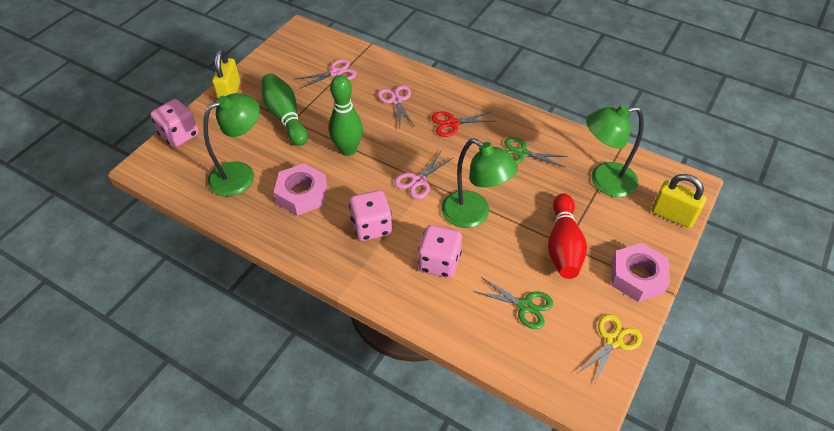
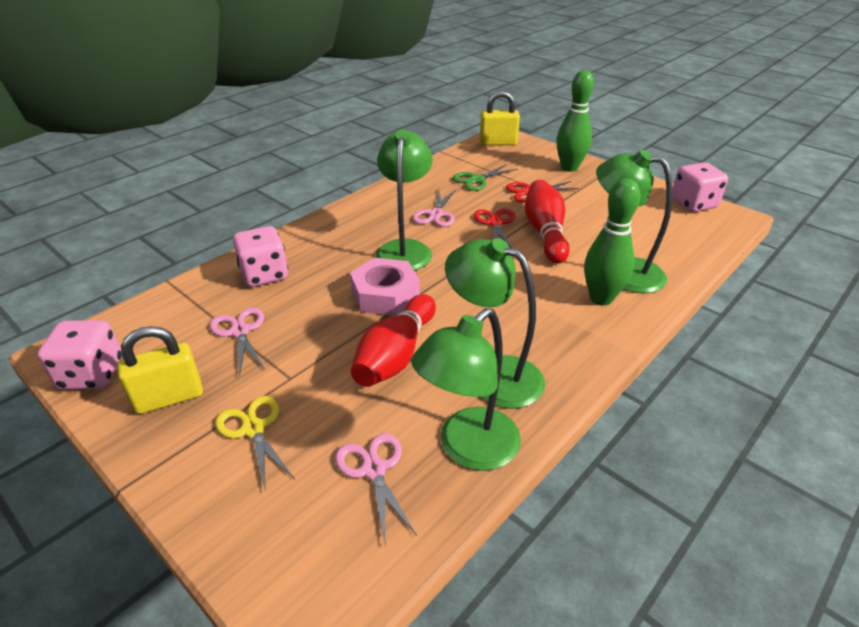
green lamp: 3 -> 4
green scissors: 2 -> 1
pink nut: 2 -> 1
red bowling pin: 1 -> 2
red scissors: 1 -> 2

